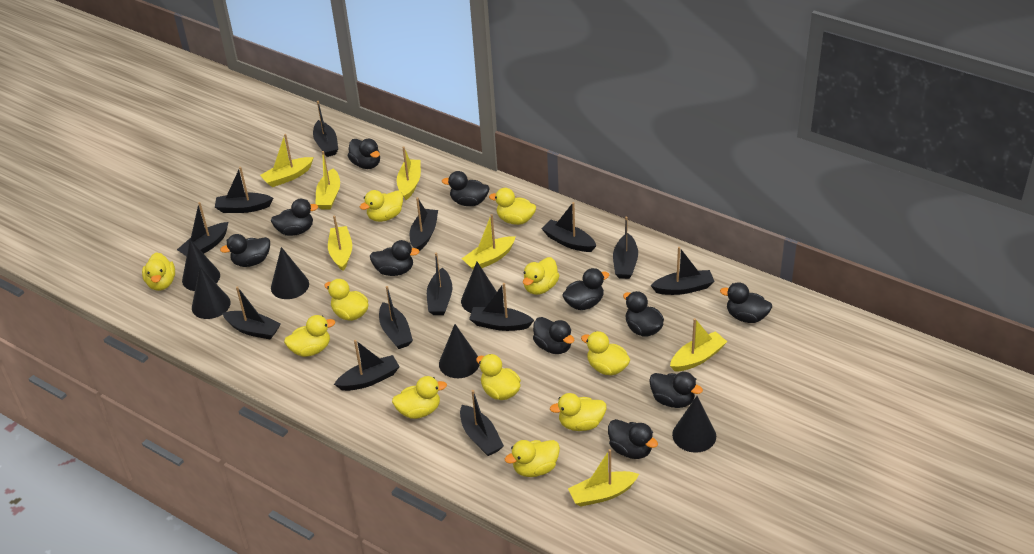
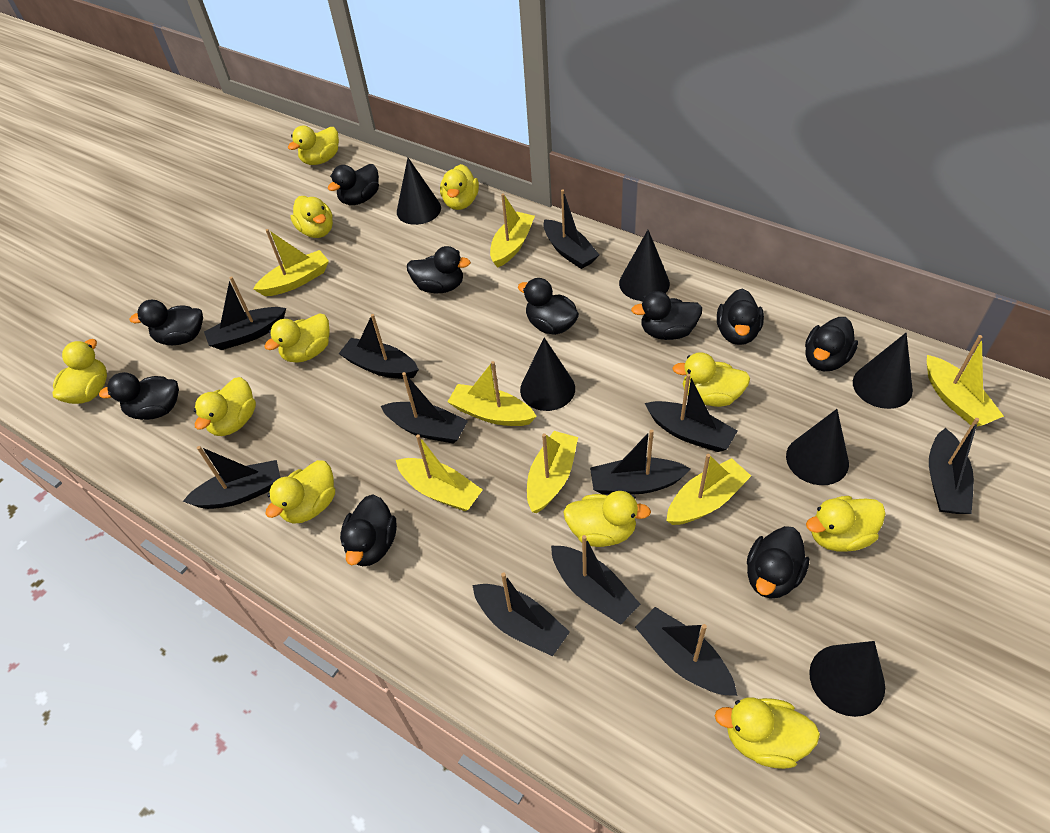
black boat: 13 -> 11
black duck: 11 -> 10

